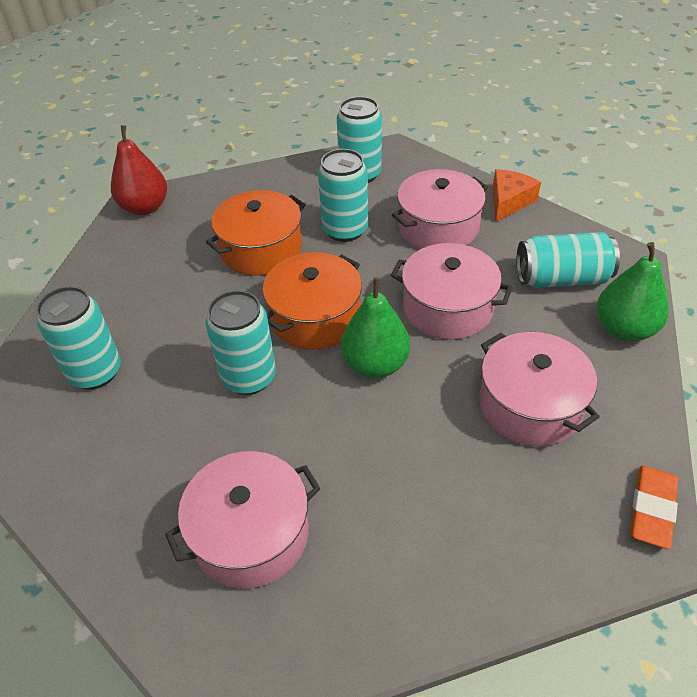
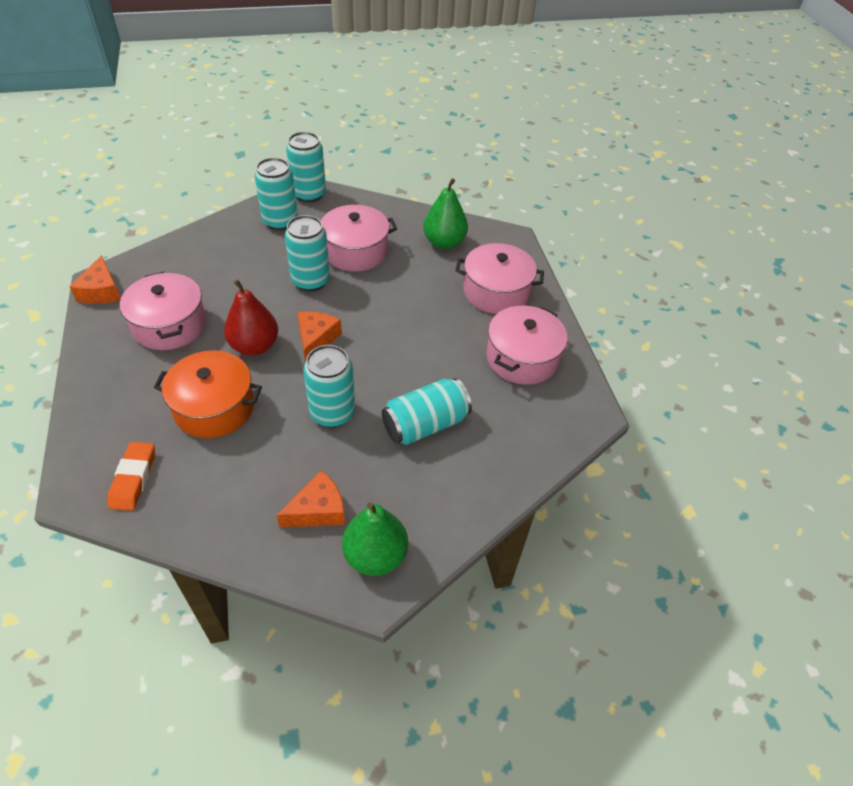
orange cheese: 1 -> 3
orange pot: 2 -> 1

